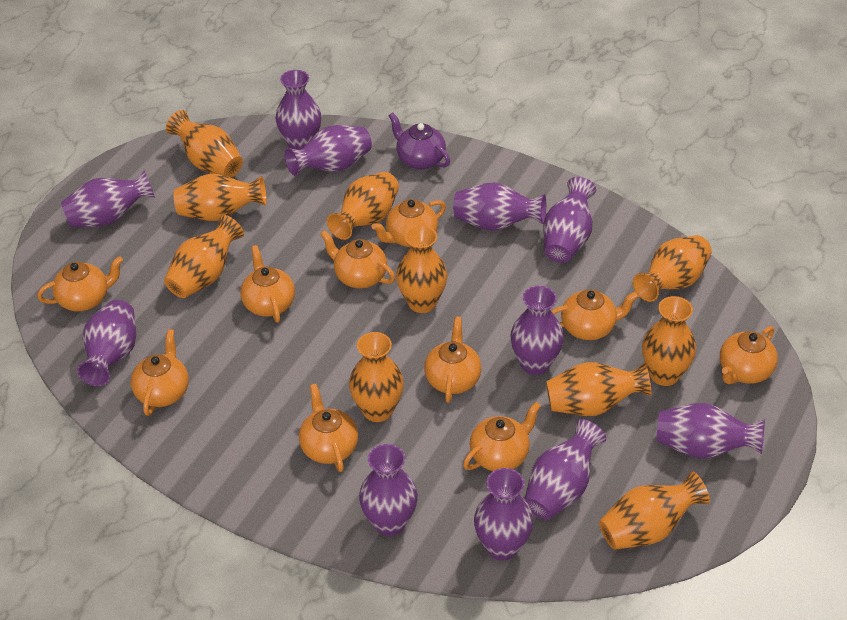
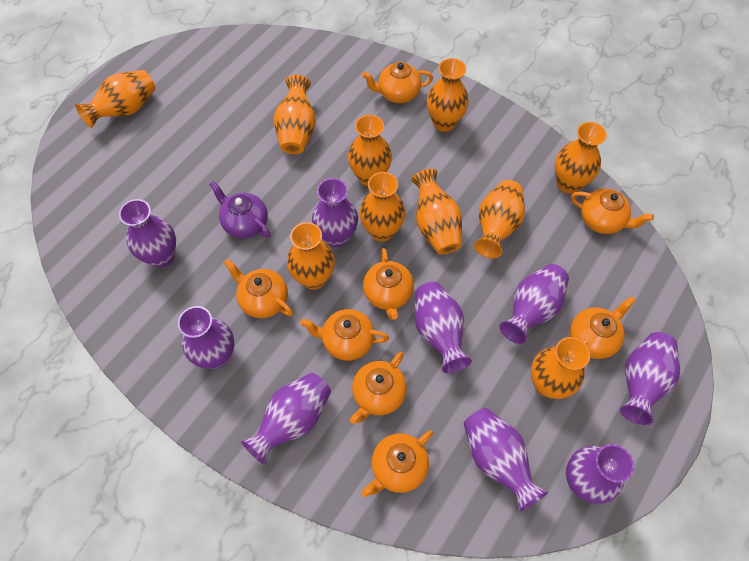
orange teapot: 10 -> 8
purple vase: 11 -> 9

